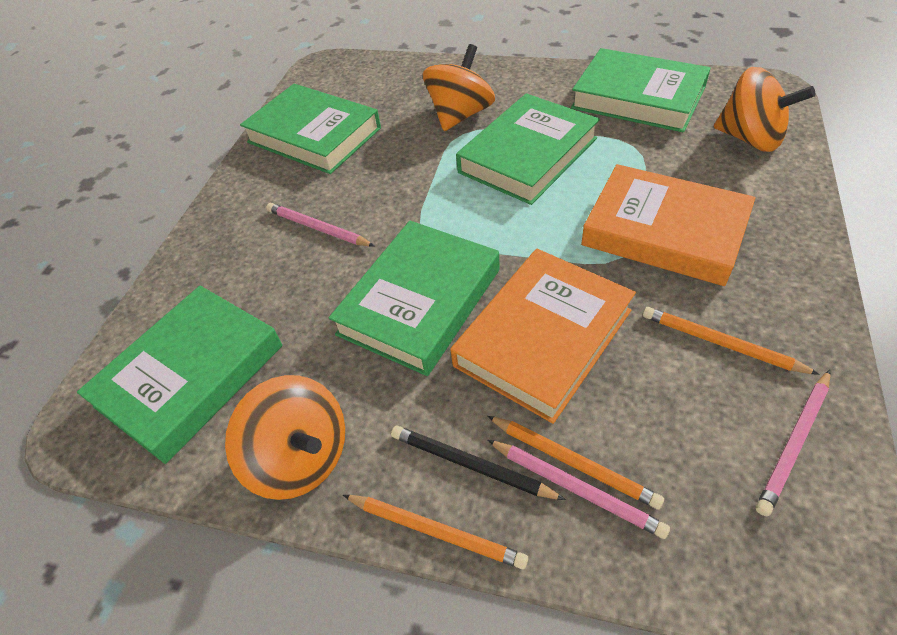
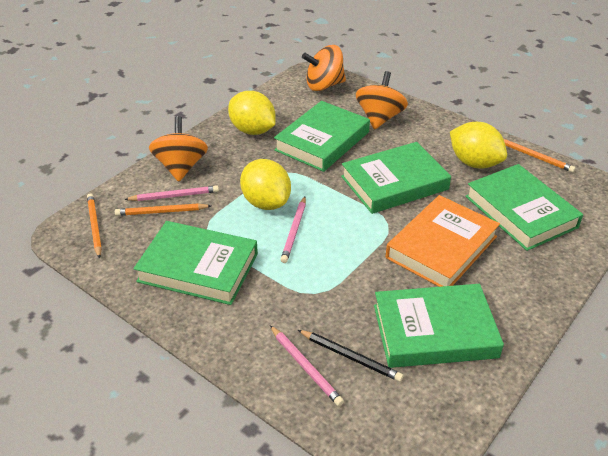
orange book: 2 -> 1
yellow lemon: 0 -> 3

